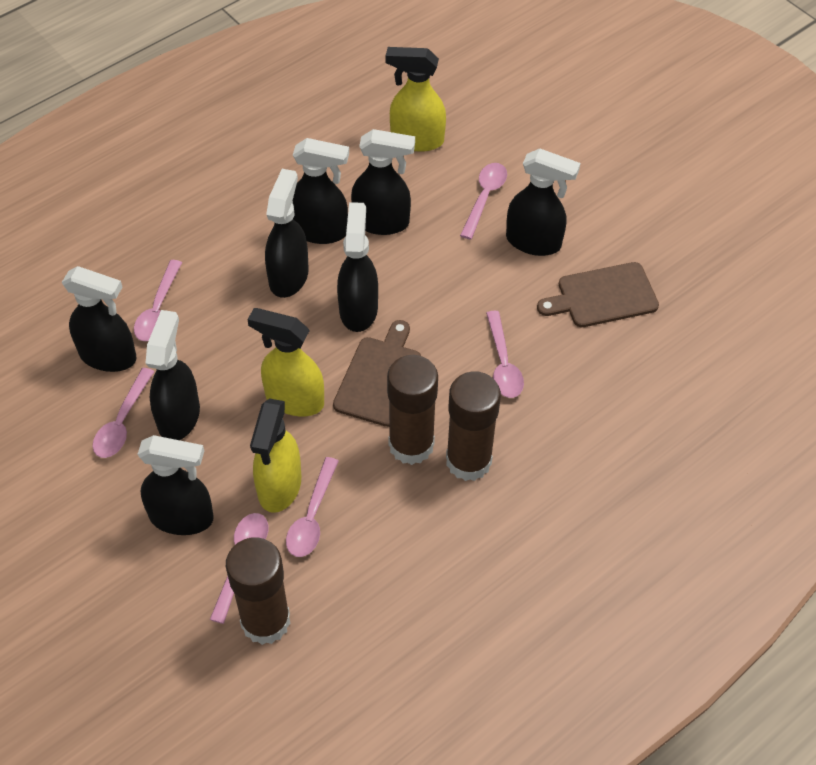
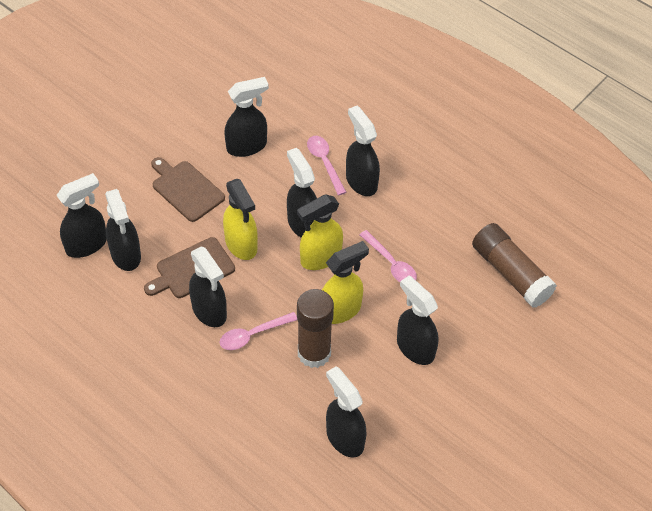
brown glue stick: 3 -> 2
pink spoon: 6 -> 3

